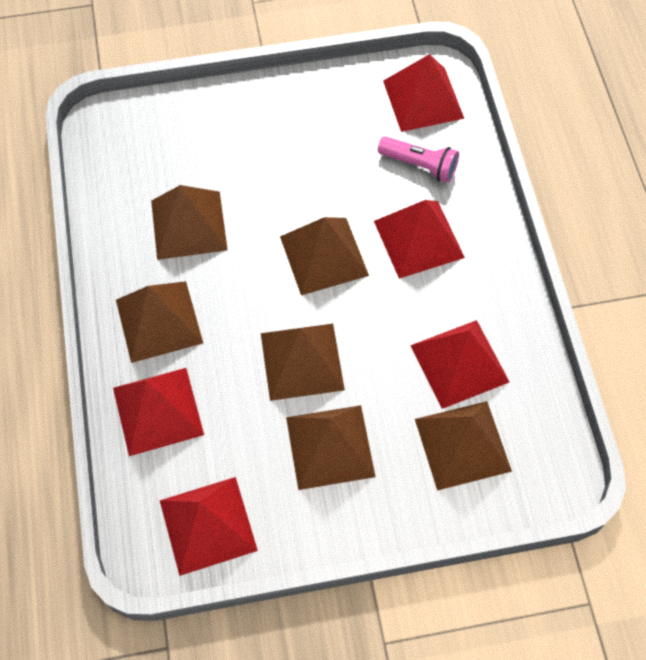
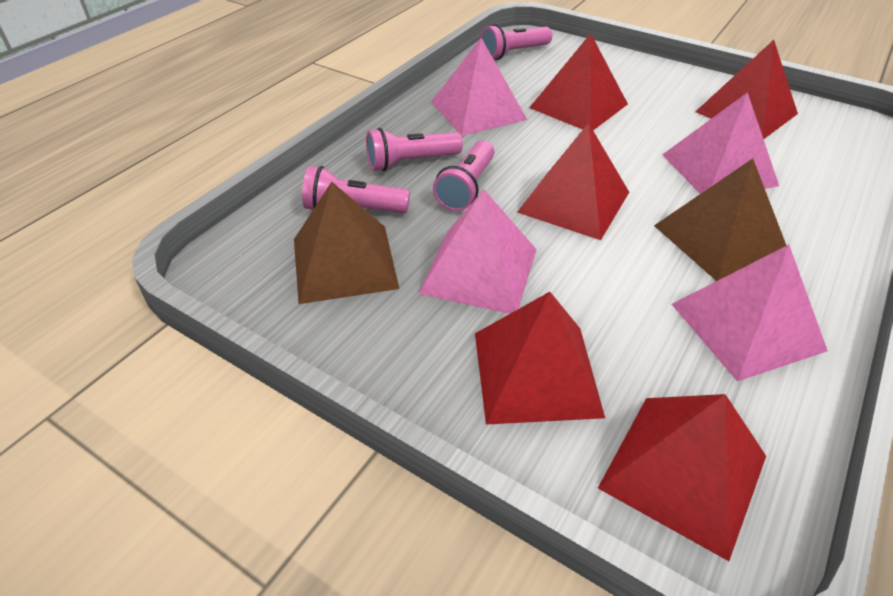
brown pyramid: 6 -> 2
pink flashlight: 1 -> 4
pink pyramid: 0 -> 4

